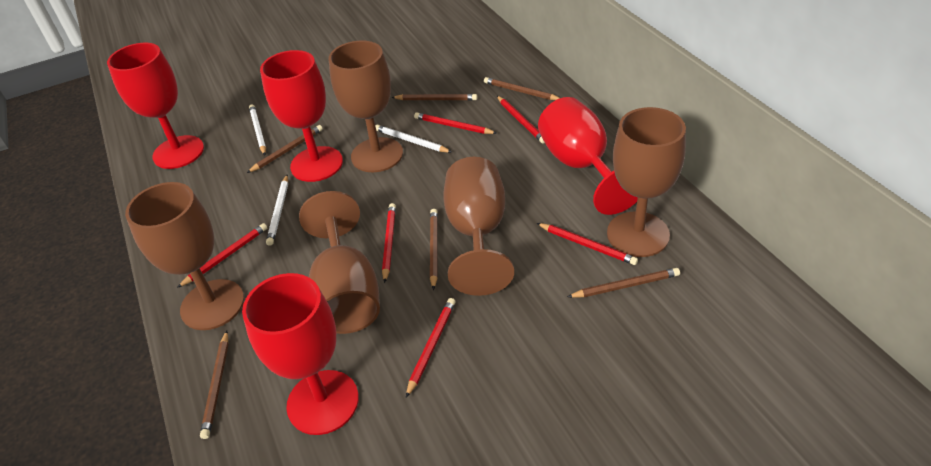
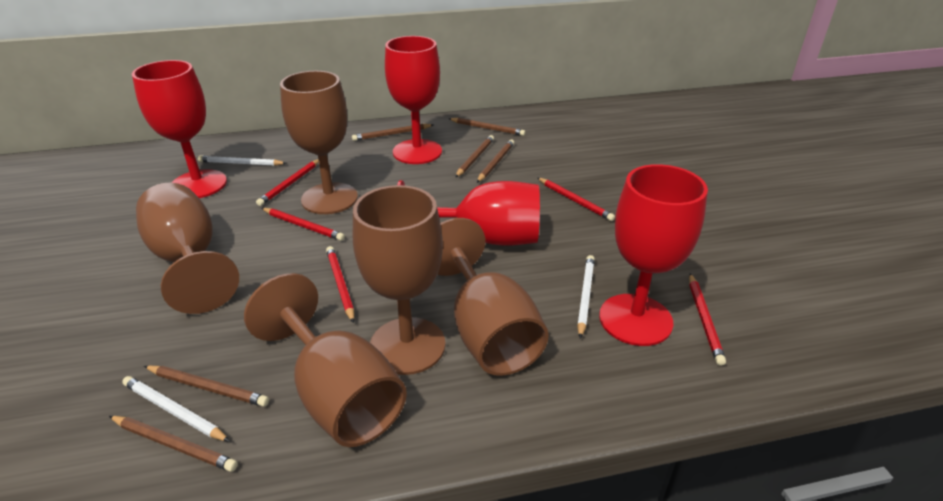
red pencil: 6 -> 5

